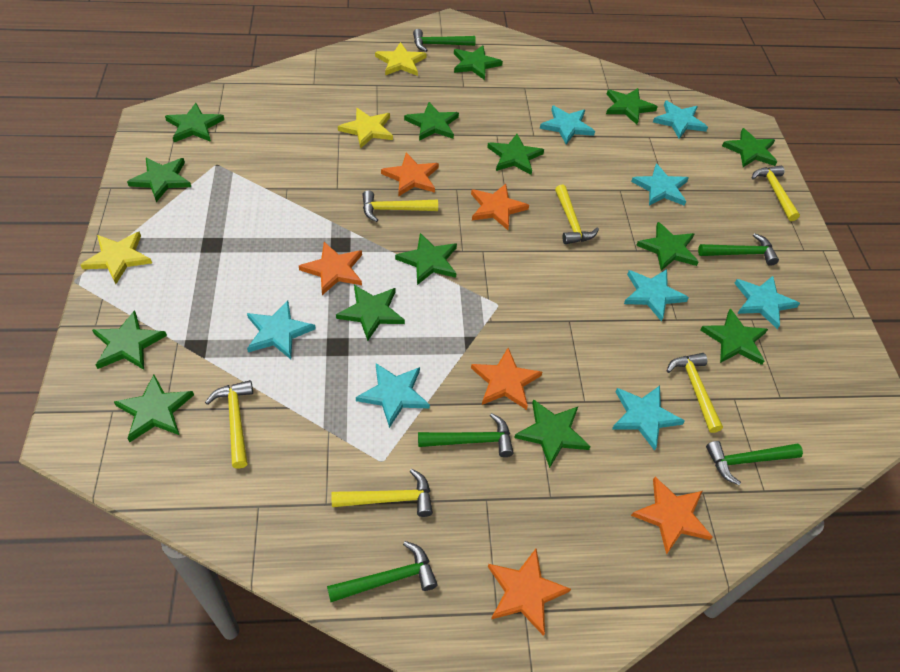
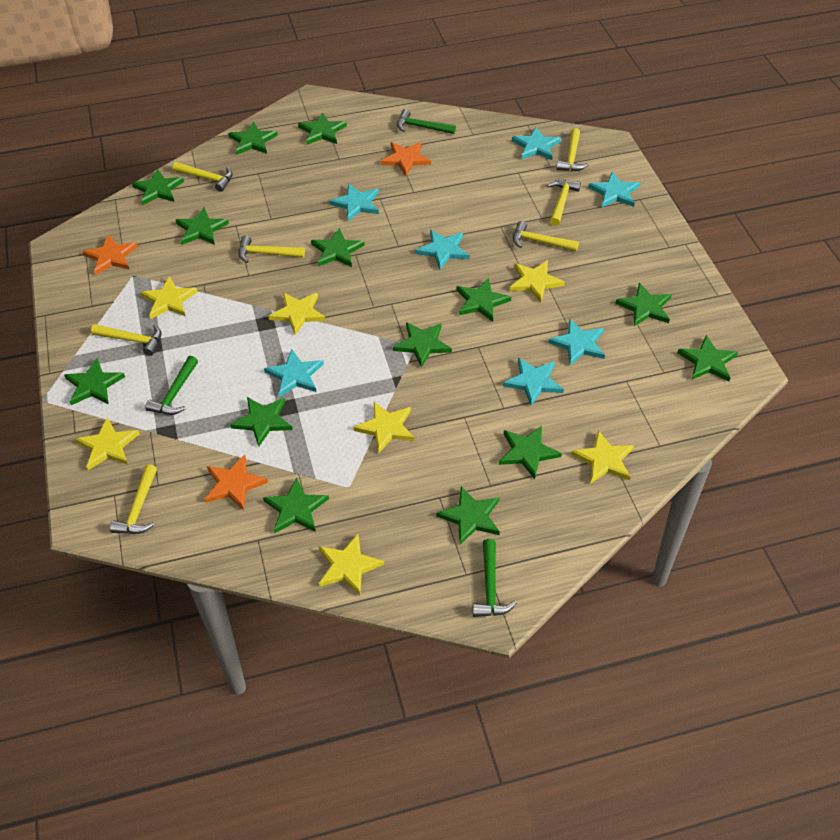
green hammer: 5 -> 3
orange star: 6 -> 3
turquoise star: 8 -> 7
yellow hammer: 6 -> 7
yellow star: 3 -> 7

